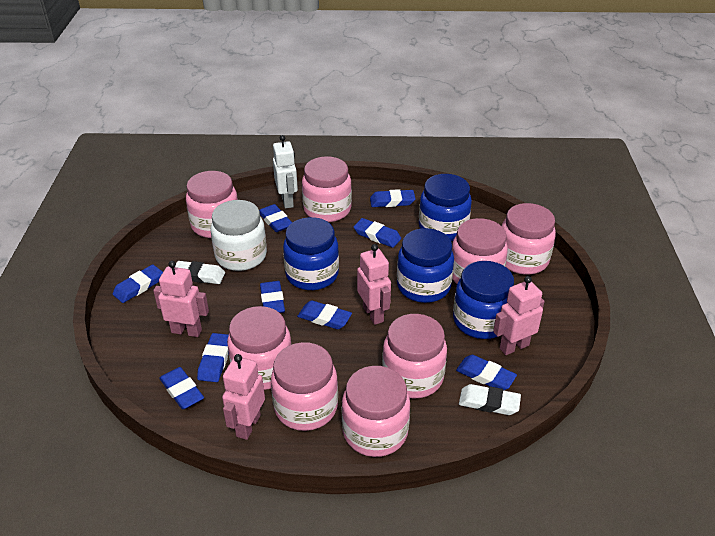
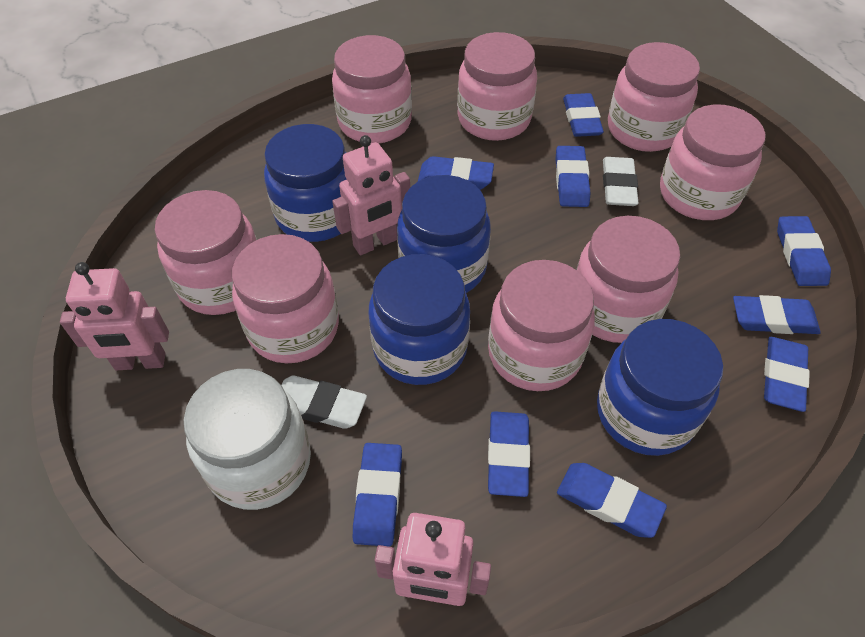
pink robot: 4 -> 3
white robot: 1 -> 0

